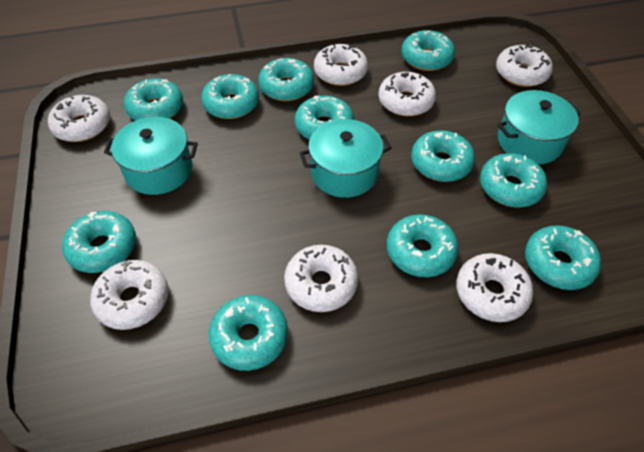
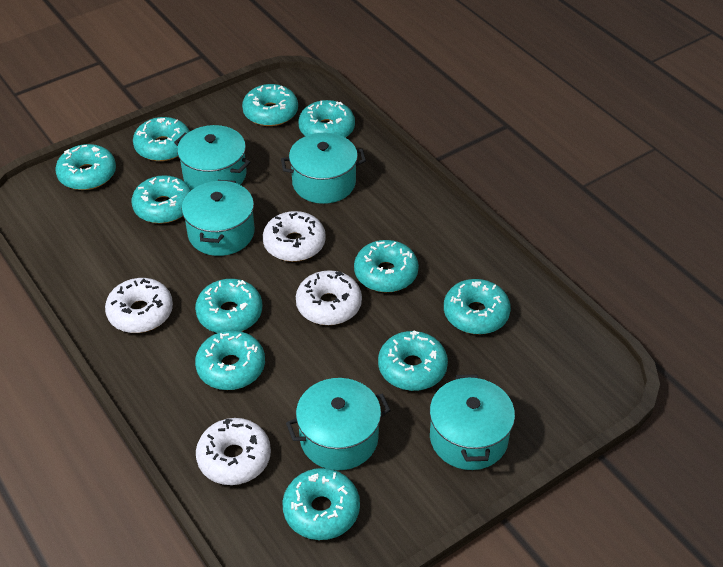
turquoise pot: 3 -> 5
white donut: 7 -> 4

